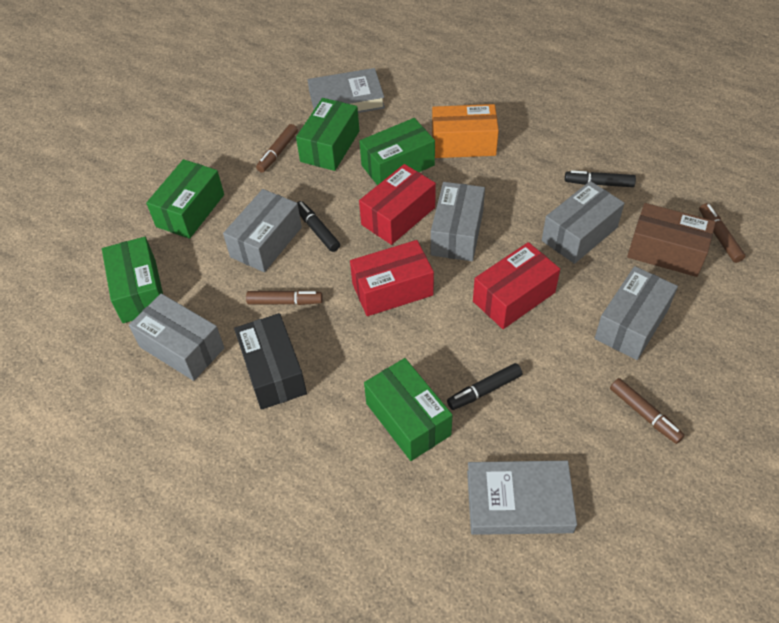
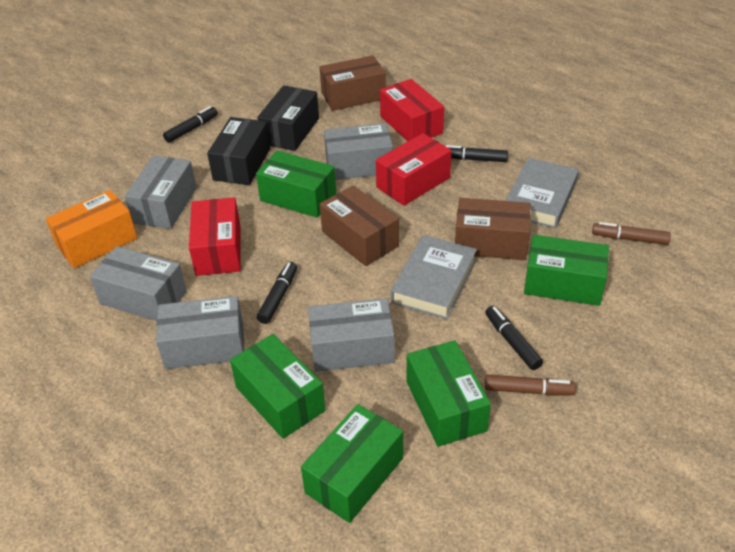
black box: 1 -> 2
black marker: 3 -> 4
brown box: 1 -> 3
brown marker: 4 -> 2

